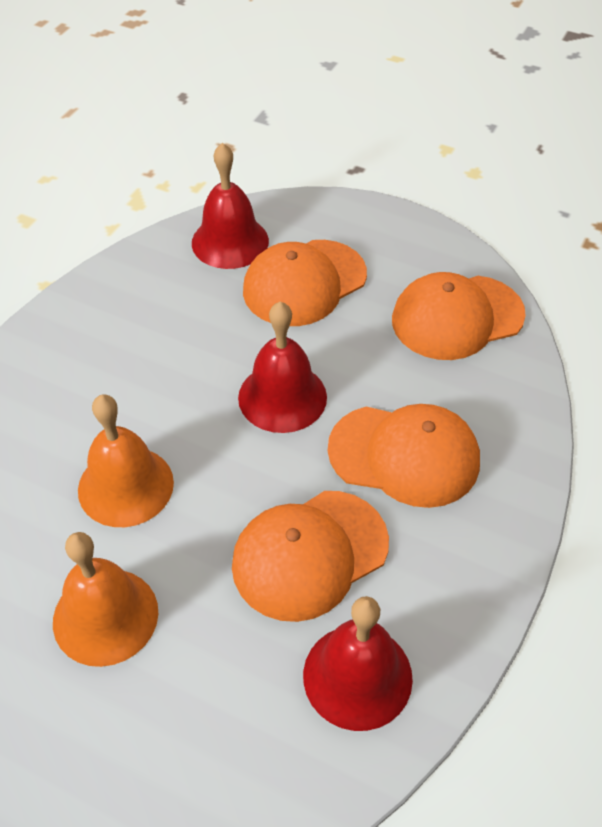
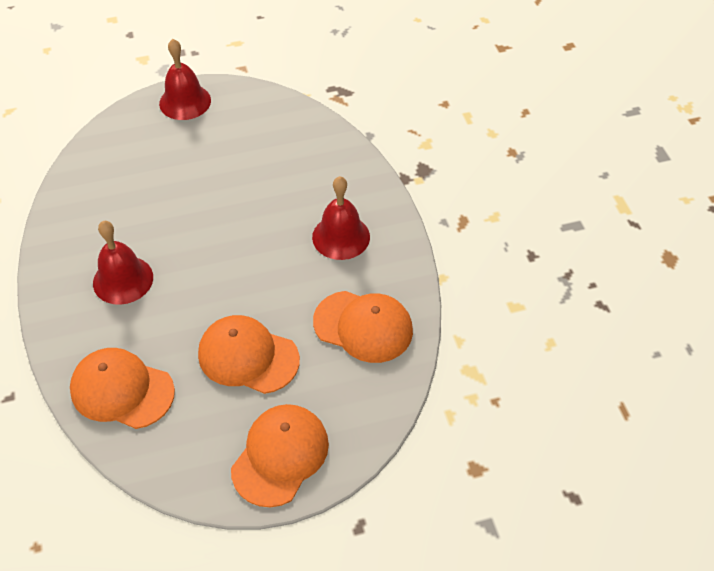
orange bell: 2 -> 0

